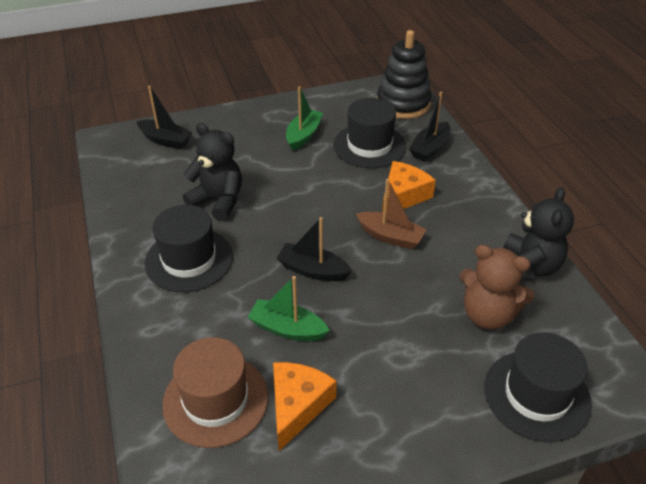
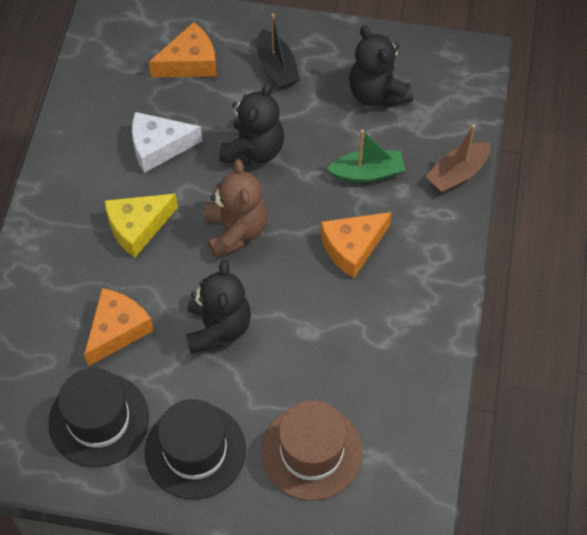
black boat: 3 -> 1
black hat: 3 -> 2
black stacking toy: 1 -> 0
black teddy bear: 2 -> 3
green boat: 2 -> 1
orange cheese: 2 -> 3
white cheese: 0 -> 1
yellow cheese: 0 -> 1

